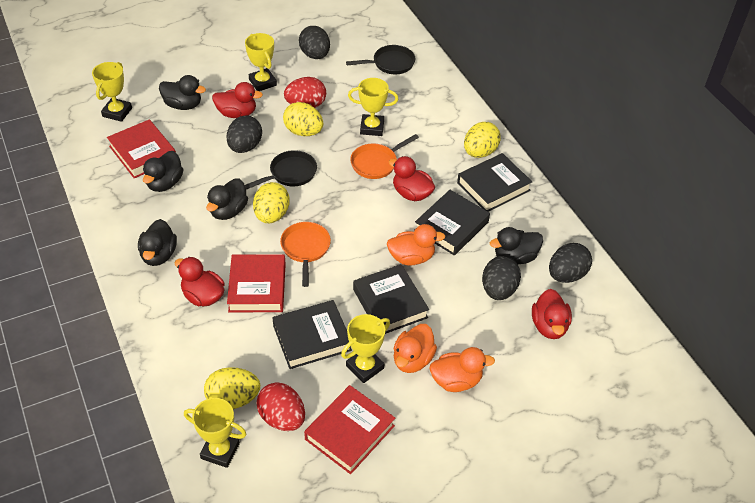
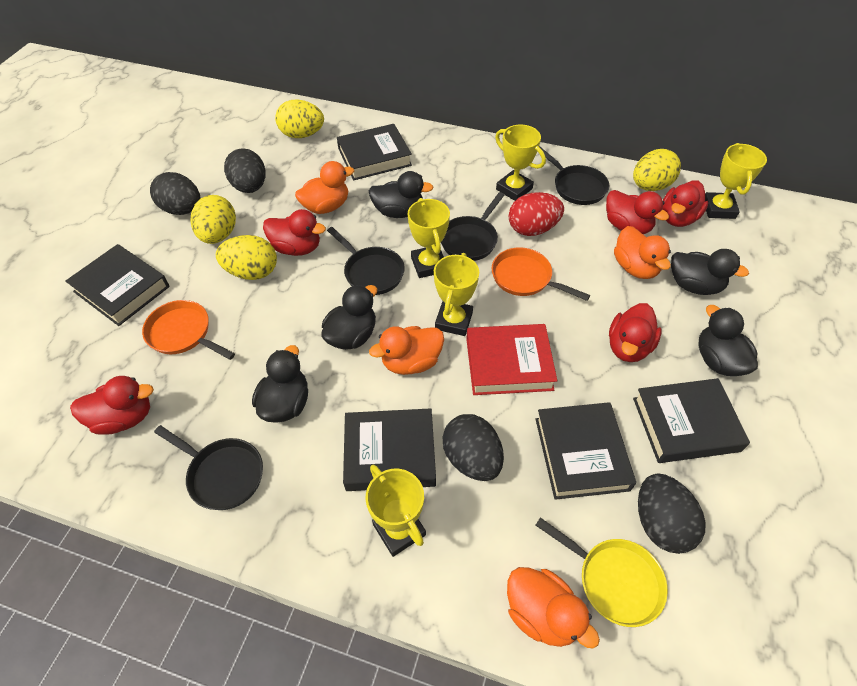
black book: 4 -> 5
black pan: 2 -> 4
orange duck: 3 -> 4
red book: 3 -> 1
red duck: 4 -> 5
red egg: 2 -> 1
yellow pan: 0 -> 1

